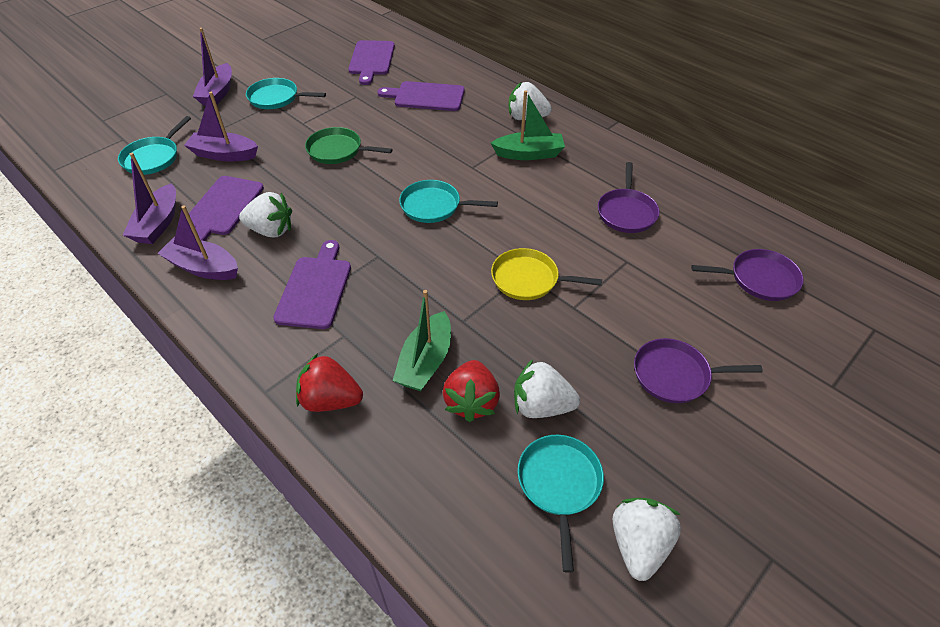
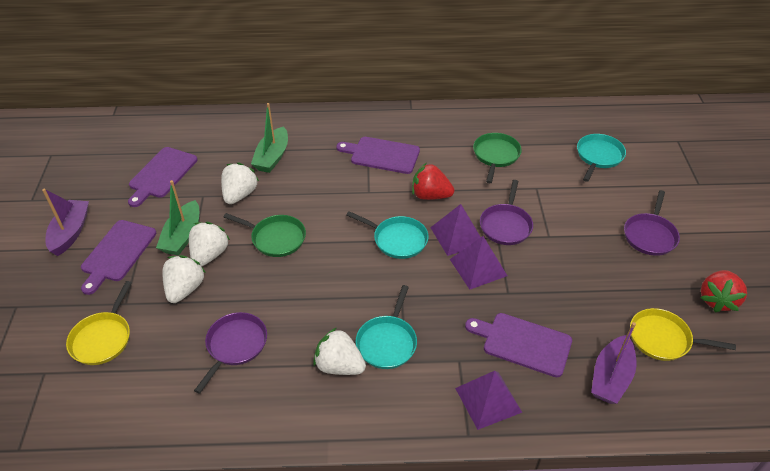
green pan: 1 -> 2
purple boat: 4 -> 2
purple pyramid: 0 -> 3
turquoise pan: 4 -> 3
yellow pan: 1 -> 2

